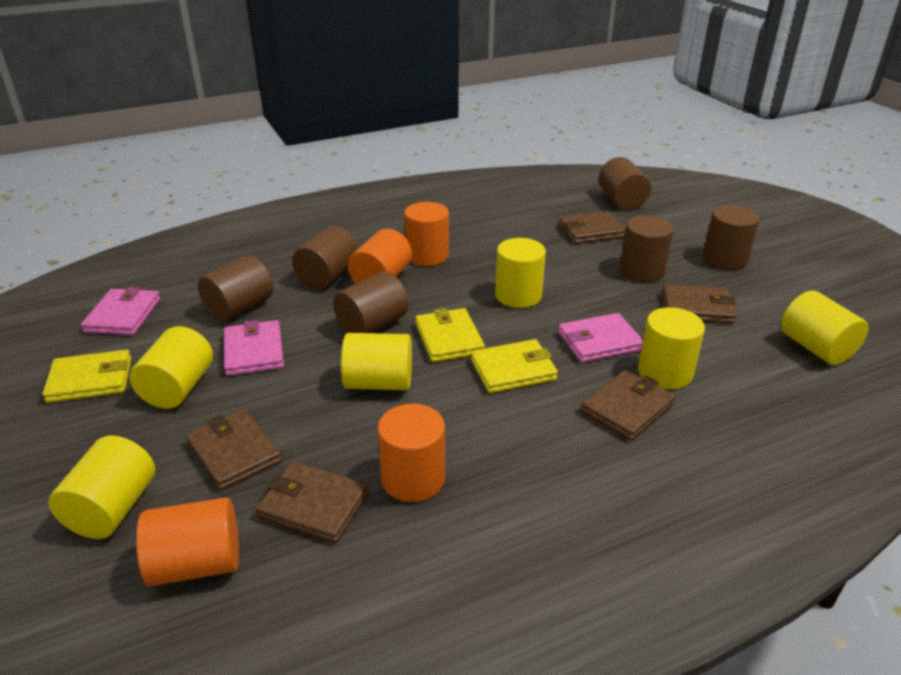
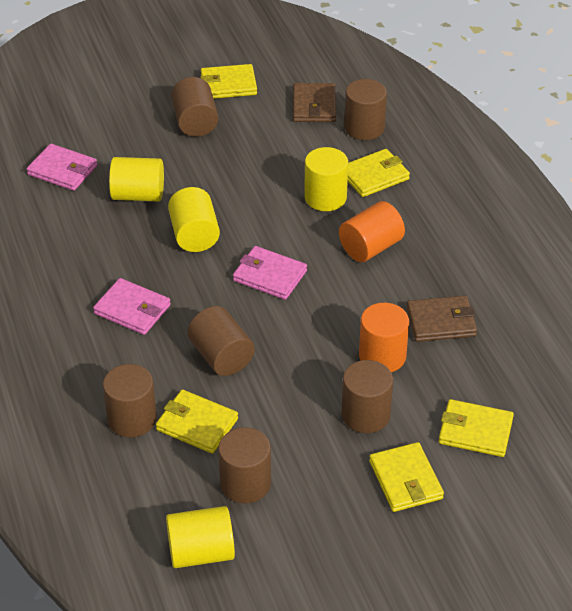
brown wallet: 5 -> 2
orange cylinder: 4 -> 2
yellow cylinder: 6 -> 4
yellow wallet: 3 -> 5

